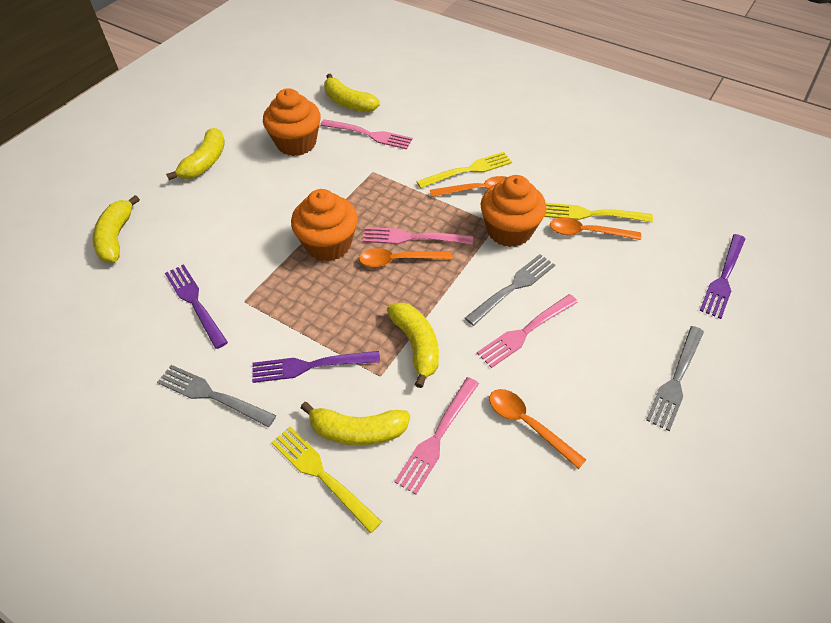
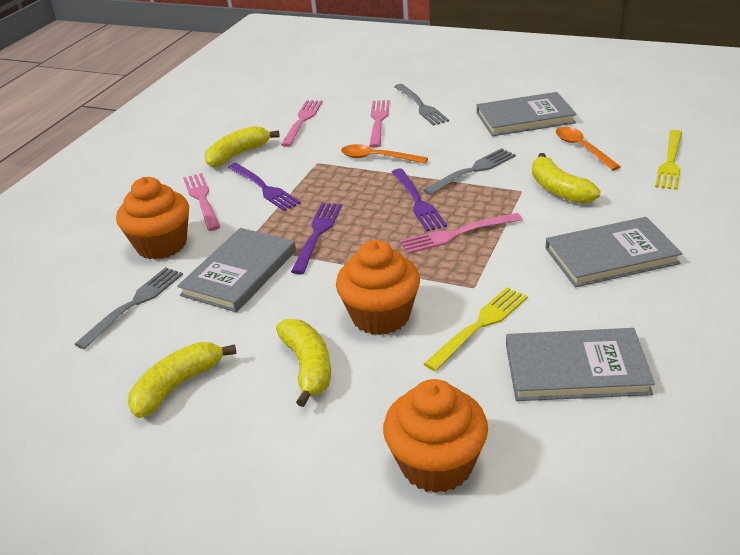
grey book: 0 -> 4
orange spoon: 4 -> 2
yellow banana: 5 -> 4
yellow fork: 3 -> 2

